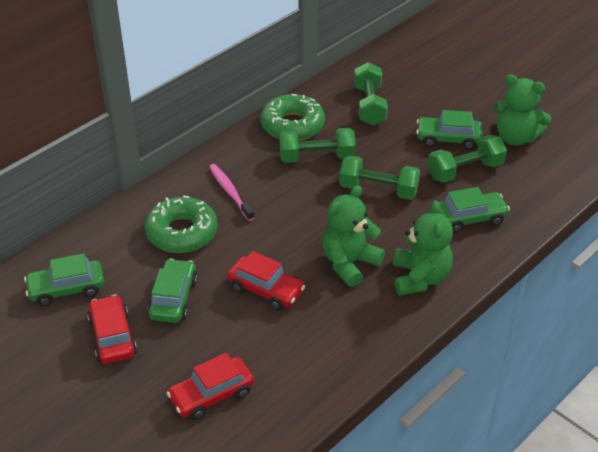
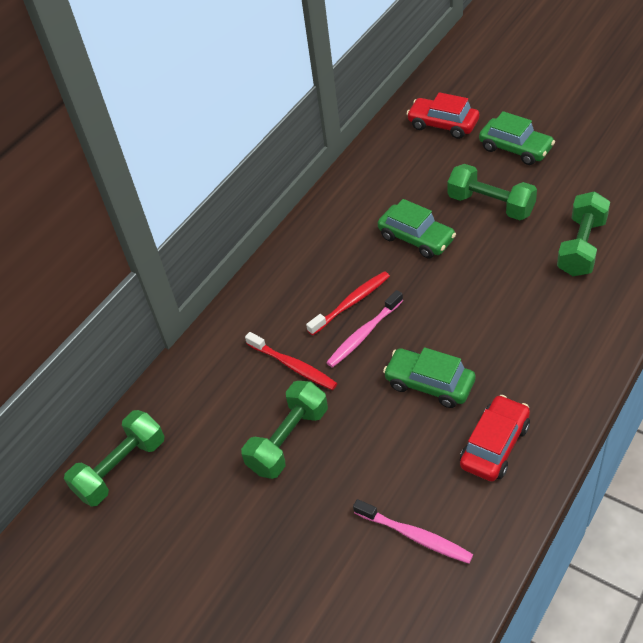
green car: 4 -> 3
green donut: 2 -> 0
green teddy bear: 3 -> 0
pink toothbrush: 1 -> 2
red car: 3 -> 2
red toothbrush: 0 -> 2

